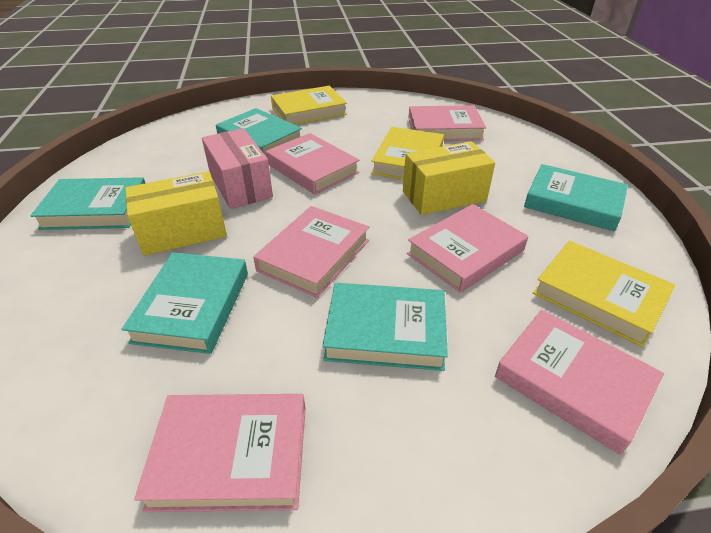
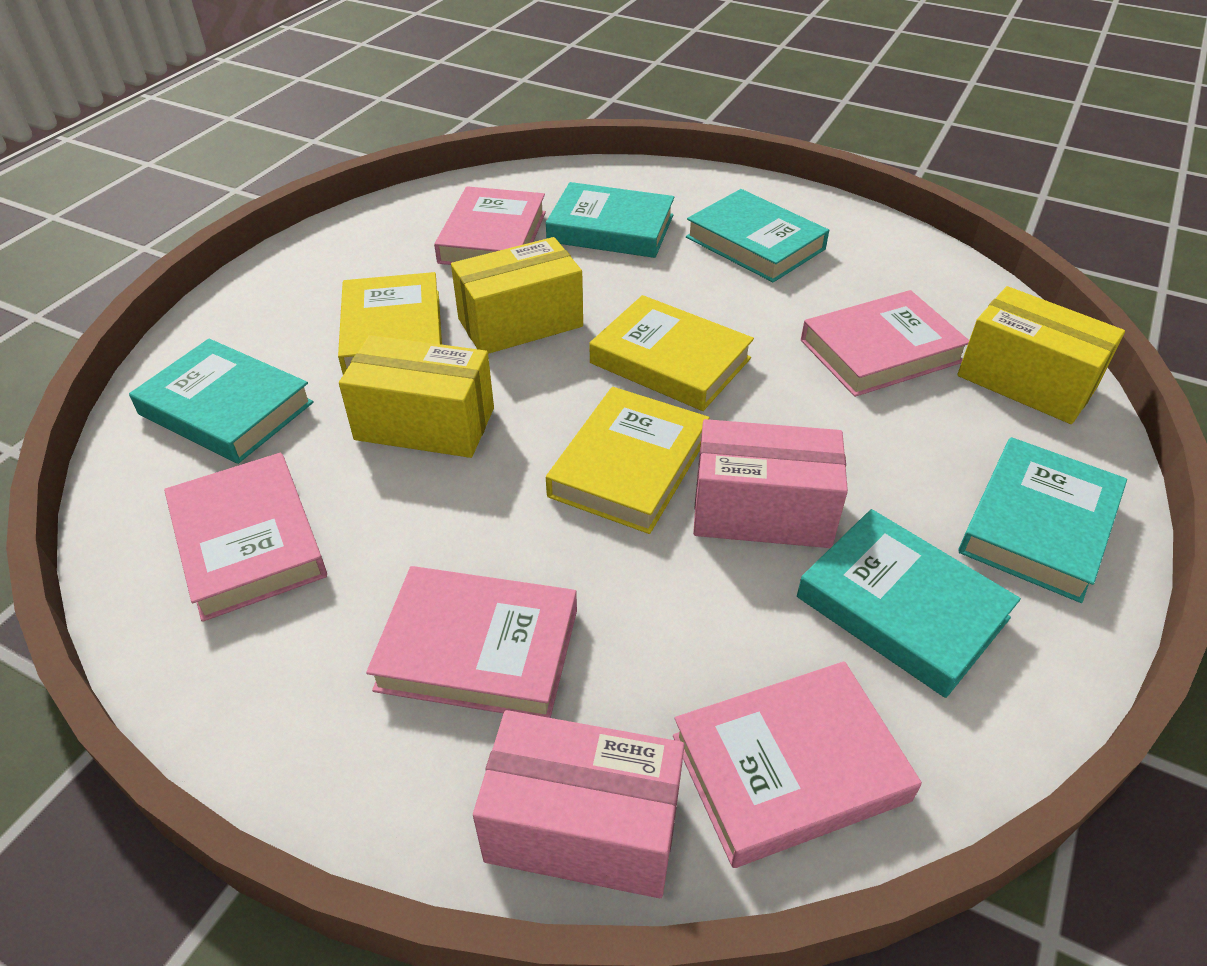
pink book: 6 -> 5
pink box: 1 -> 2
yellow box: 2 -> 3

